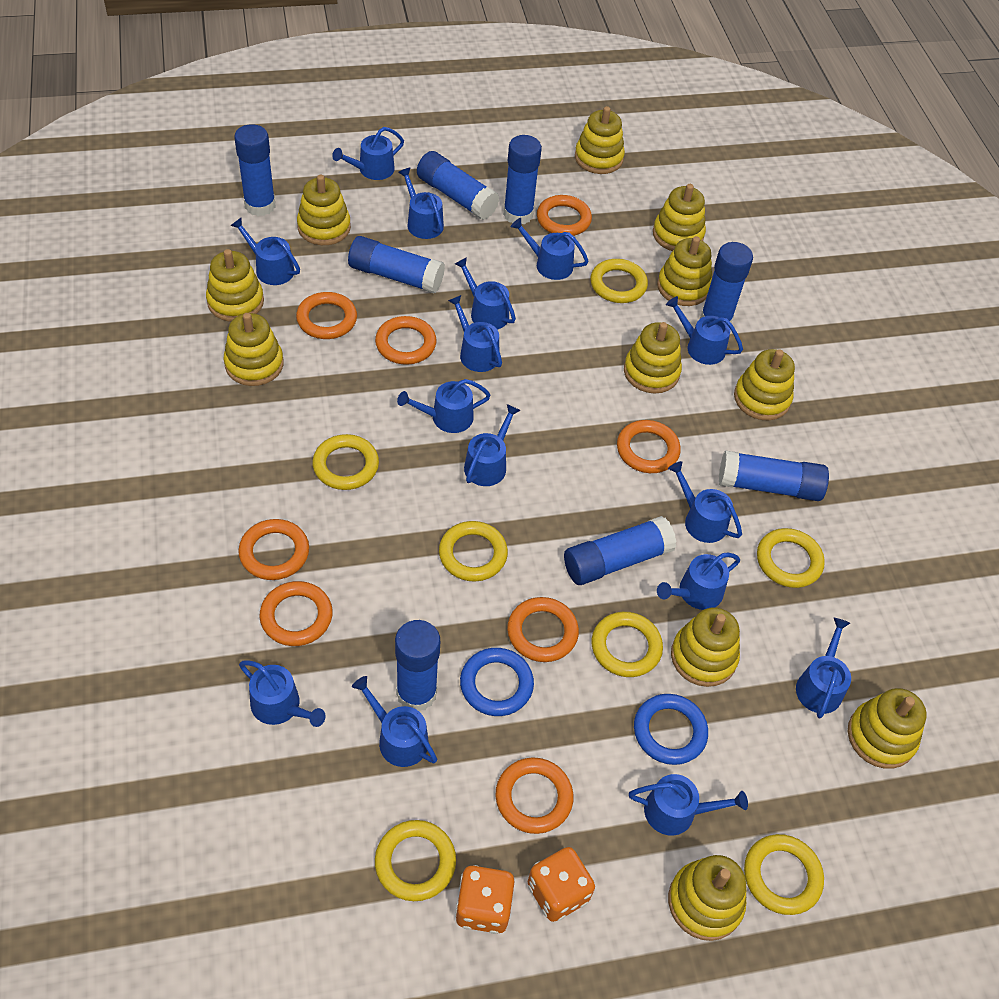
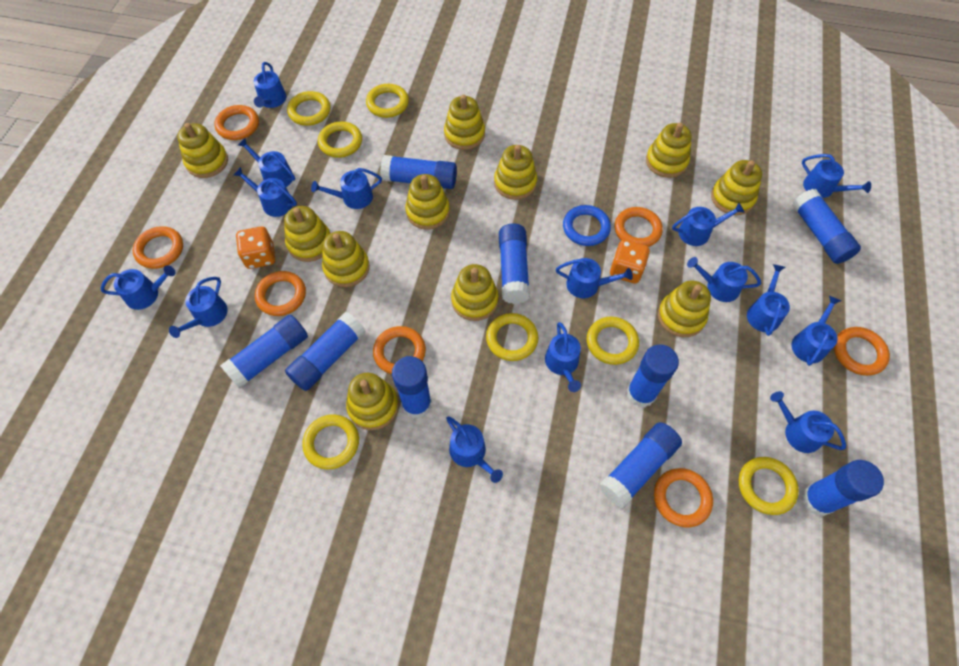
blue glue stick: 8 -> 9
blue ring: 2 -> 1
orange ring: 8 -> 7

